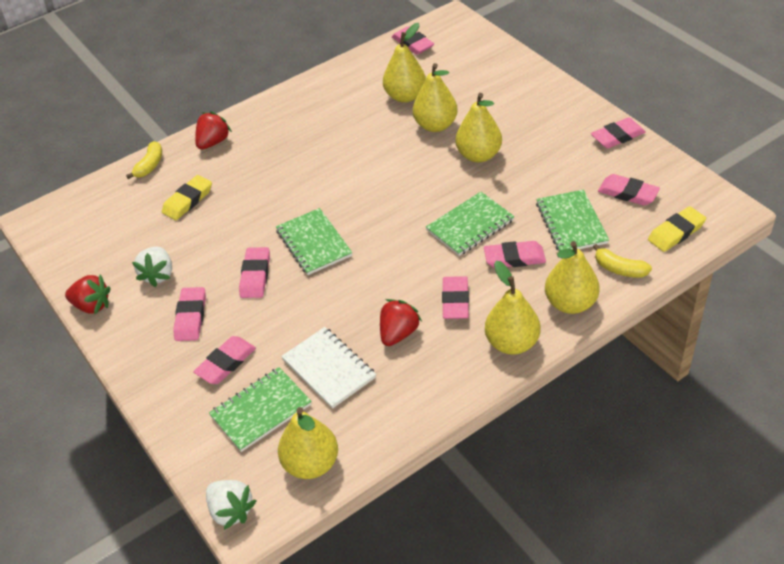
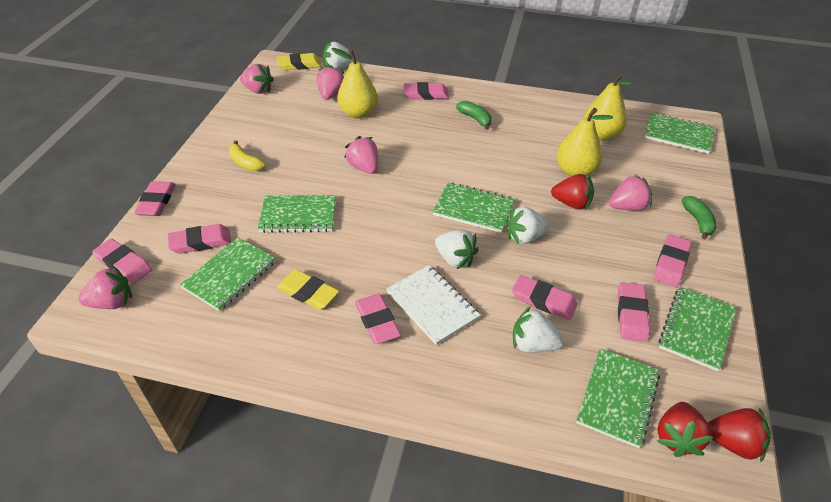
green banana: 0 -> 2
green notebook: 4 -> 6
pink strawberry: 0 -> 5
white strawberry: 2 -> 4
yellow banana: 2 -> 1
yellow pear: 6 -> 3

